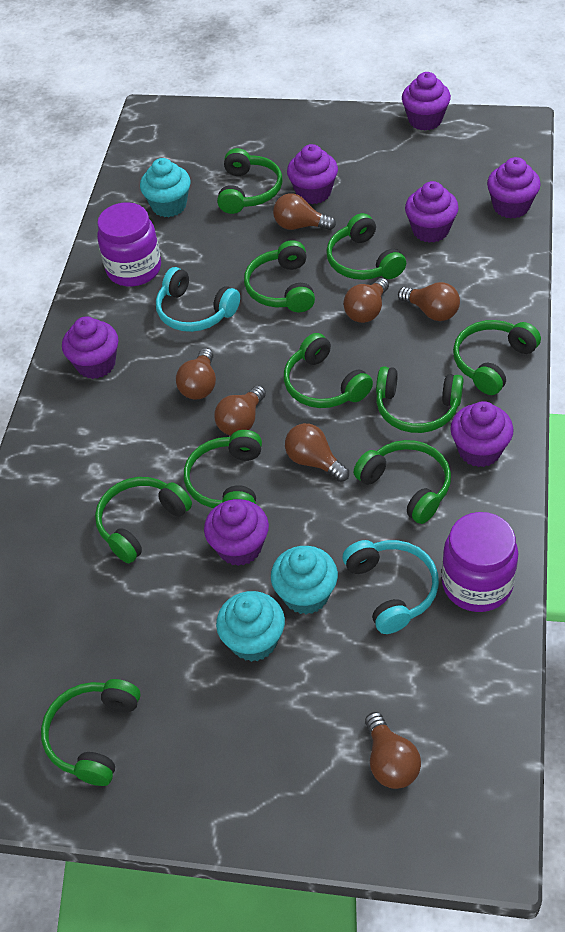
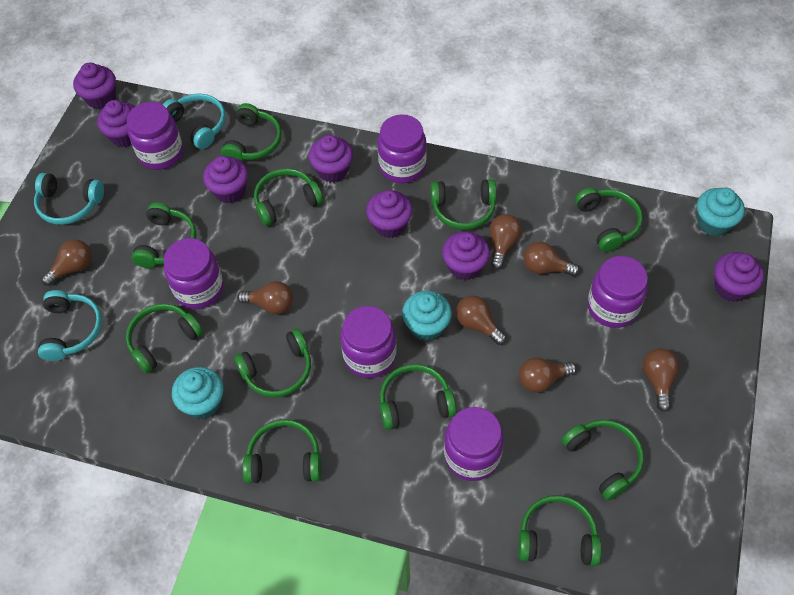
green headphones: 10 -> 11
purple jar: 2 -> 6
turquoise headphones: 2 -> 3

